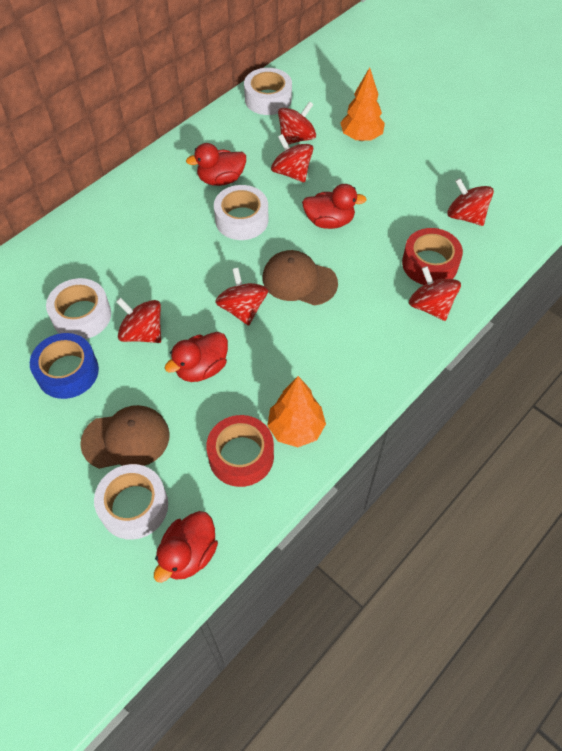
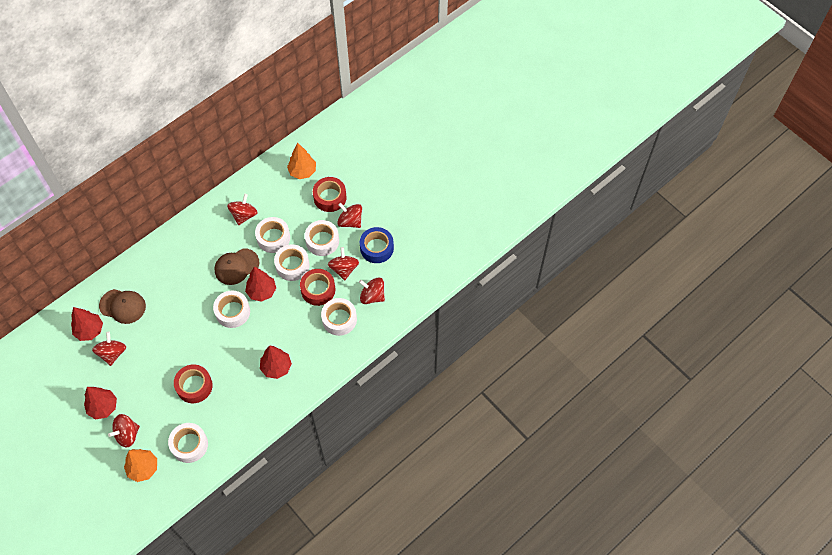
red duck: 4 -> 0
red tape: 2 -> 3
red tree: 0 -> 4
white tape: 4 -> 6

